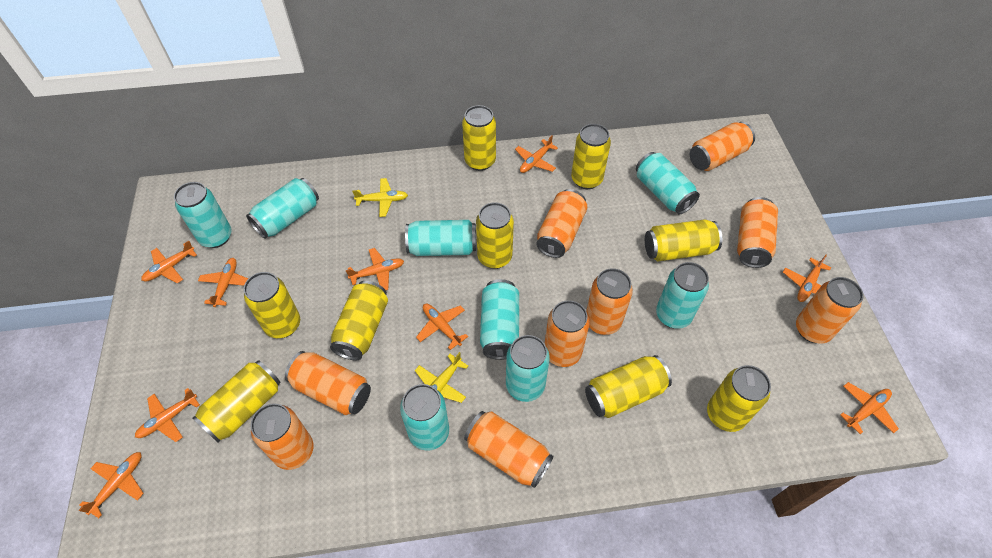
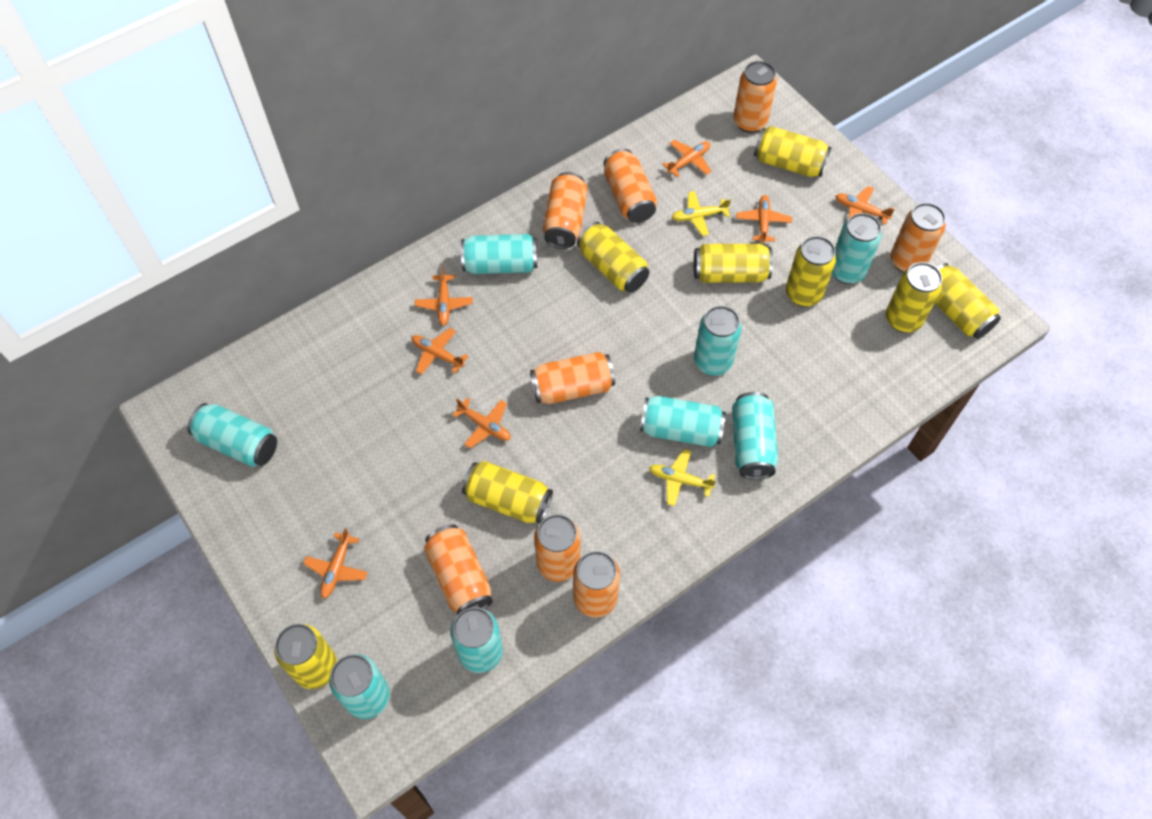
orange can: 9 -> 8
orange plane: 9 -> 7
yellow can: 9 -> 8

